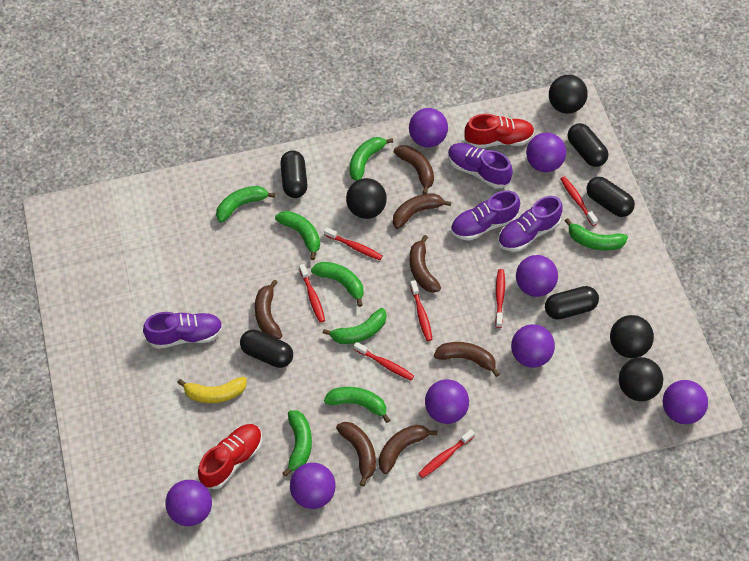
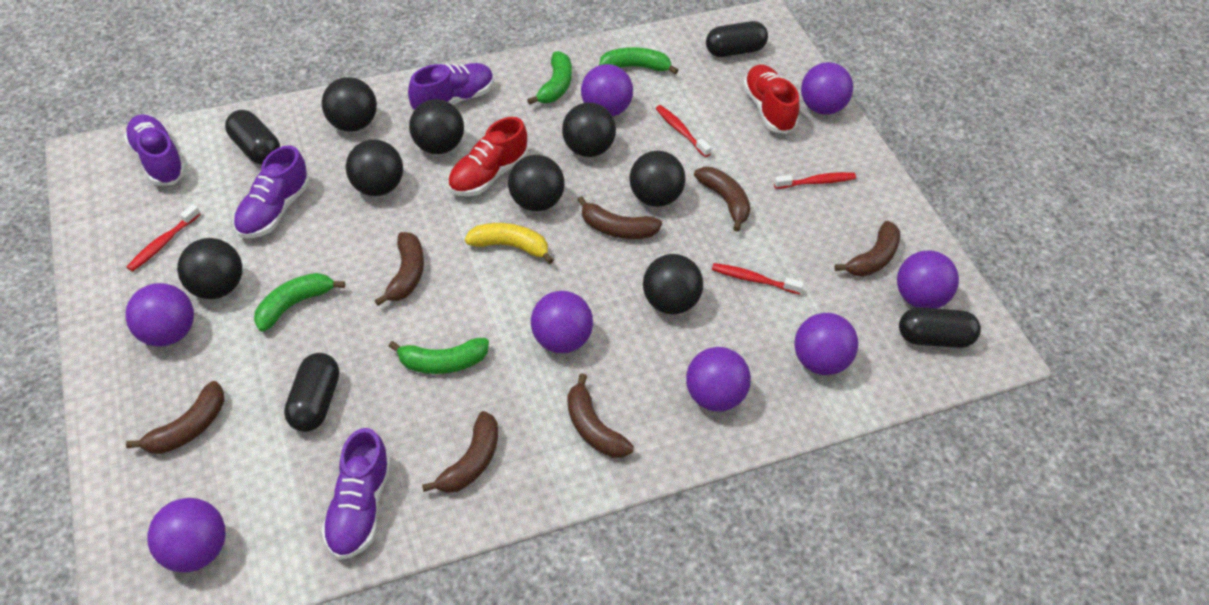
black ball: 4 -> 8
black capsule: 5 -> 4
green banana: 8 -> 4
red toothbrush: 7 -> 4

